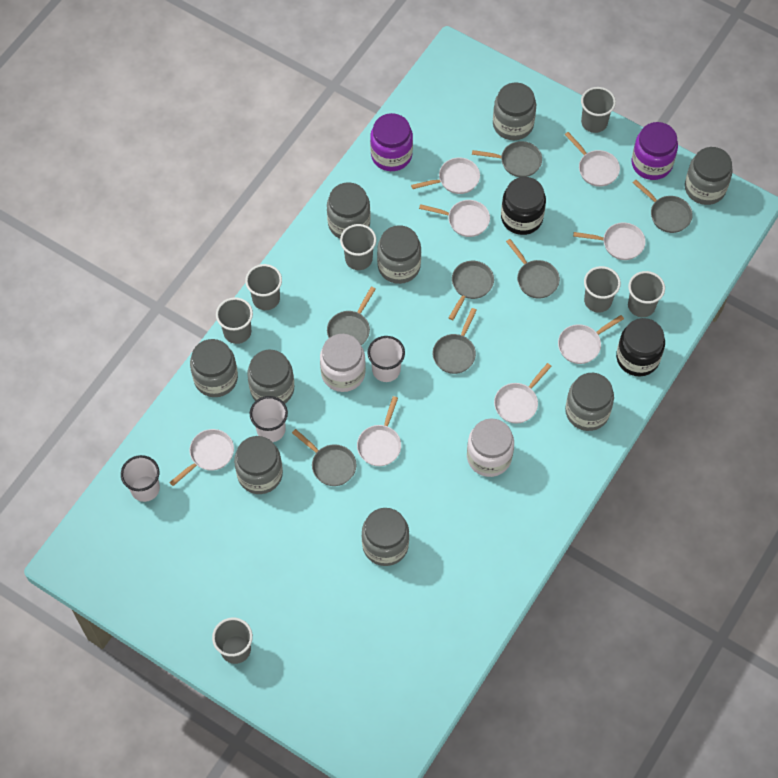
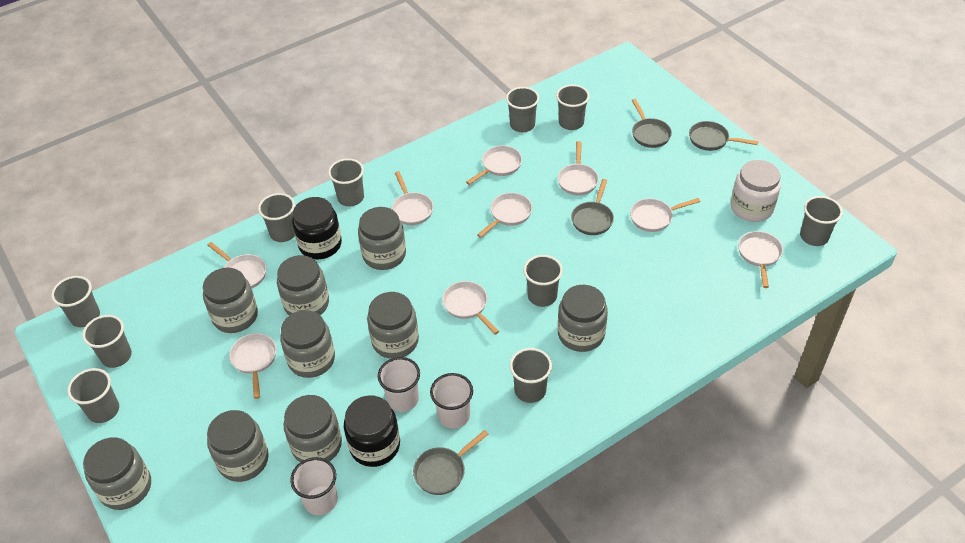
grey cup: 7 -> 10
grey pan: 7 -> 4
purple jar: 2 -> 0
white jar: 2 -> 1
white pan: 8 -> 9

